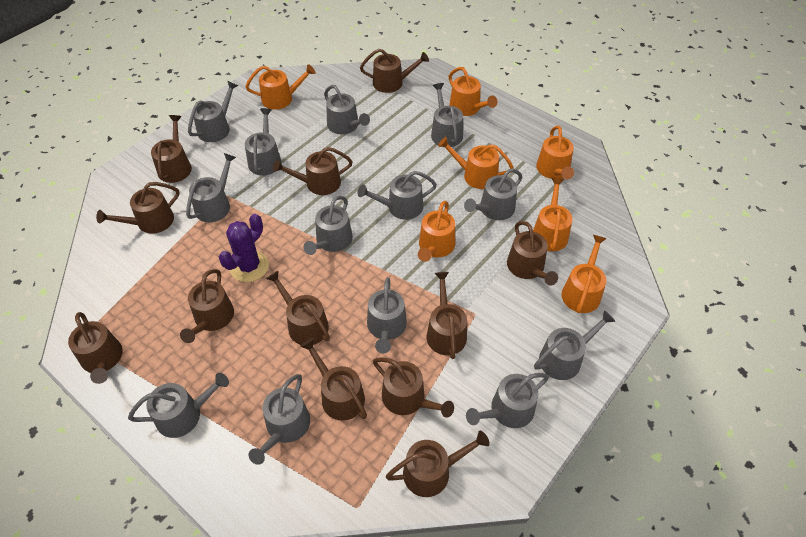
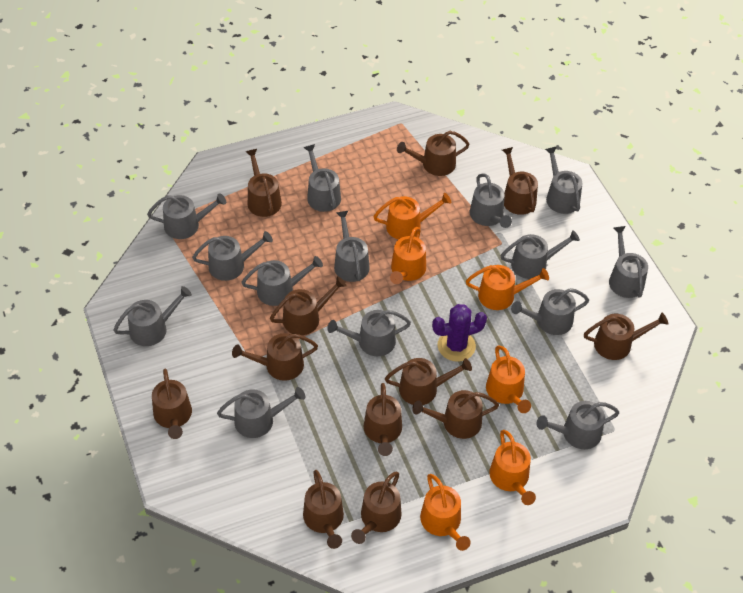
grey watering can: 13 -> 14
orange watering can: 7 -> 6

